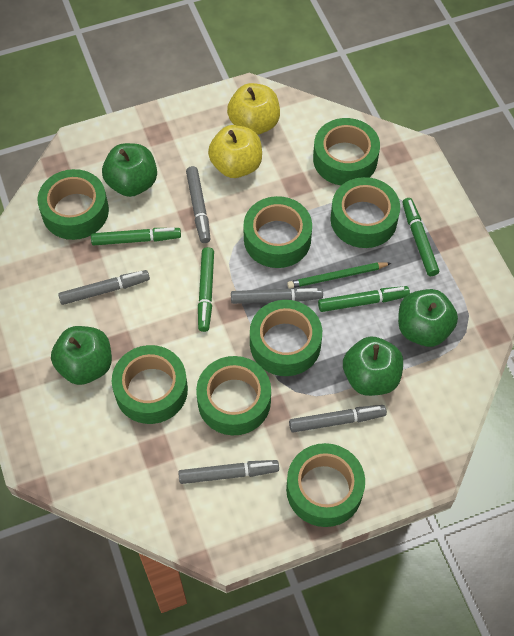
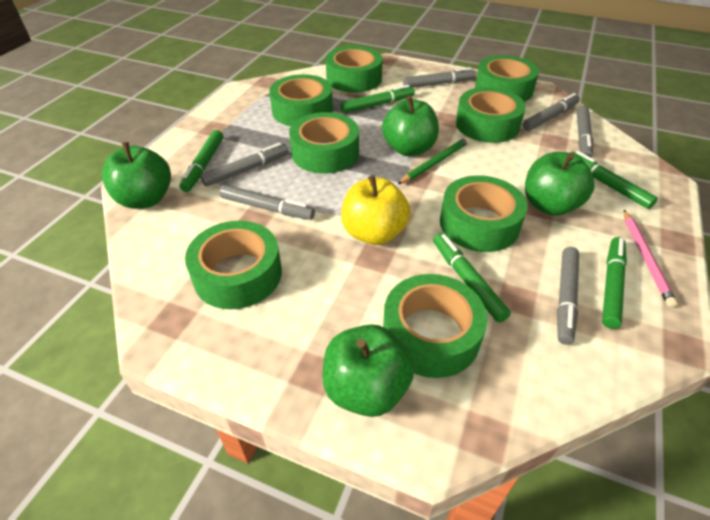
green marker: 4 -> 5
grey marker: 5 -> 6
pink pencil: 0 -> 1
yellow apple: 2 -> 1

